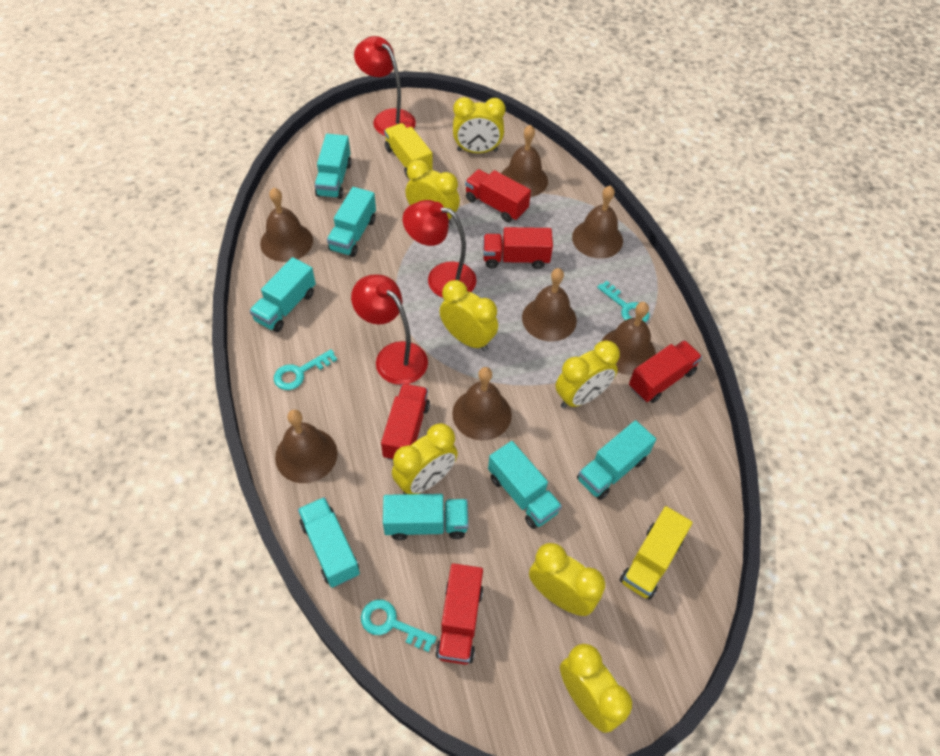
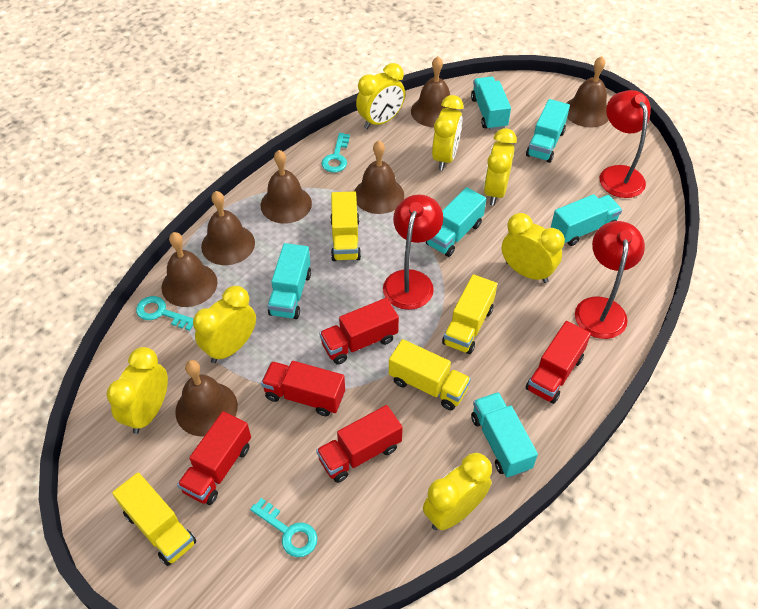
turquoise truck: 7 -> 6
yellow truck: 2 -> 4

